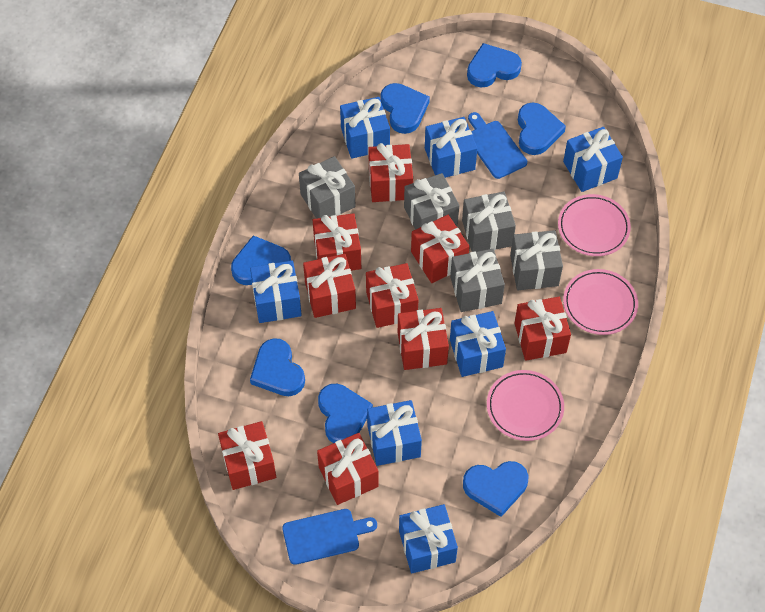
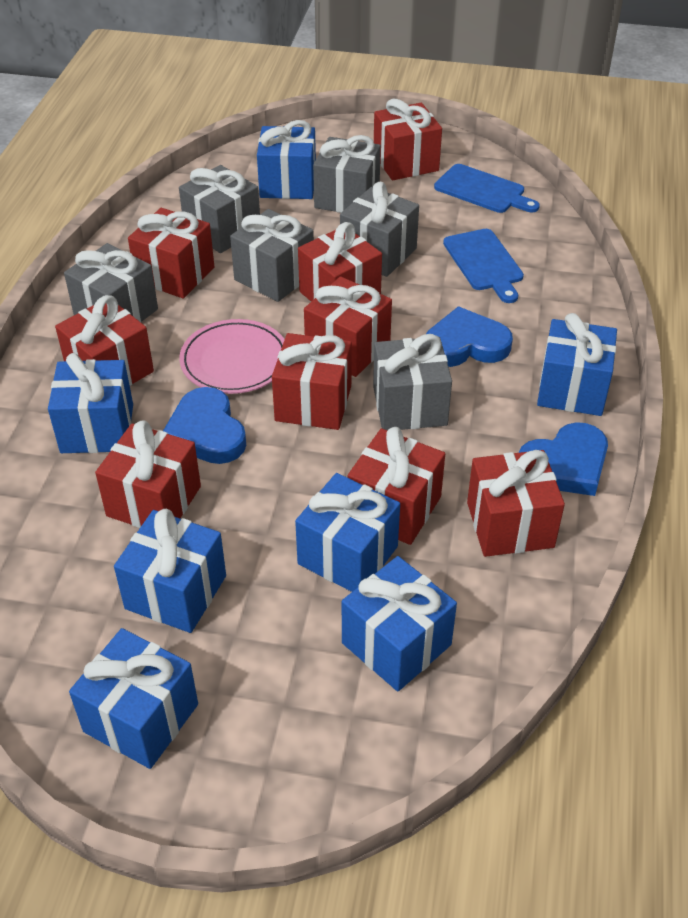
blue heart: 7 -> 3
grey gift: 5 -> 6
pink plate: 3 -> 1

